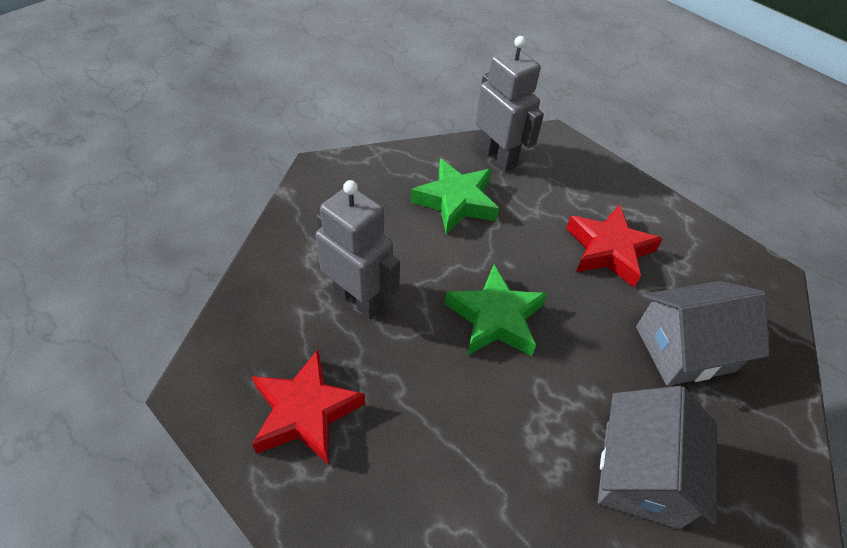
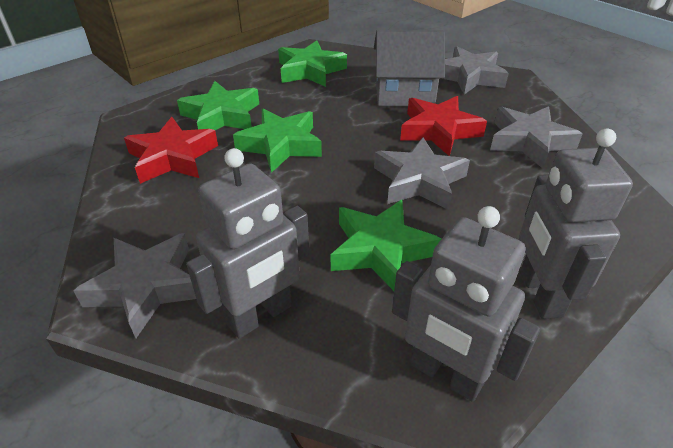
green star: 2 -> 4
grey house: 2 -> 1
grey robot: 2 -> 3
grey star: 0 -> 4

